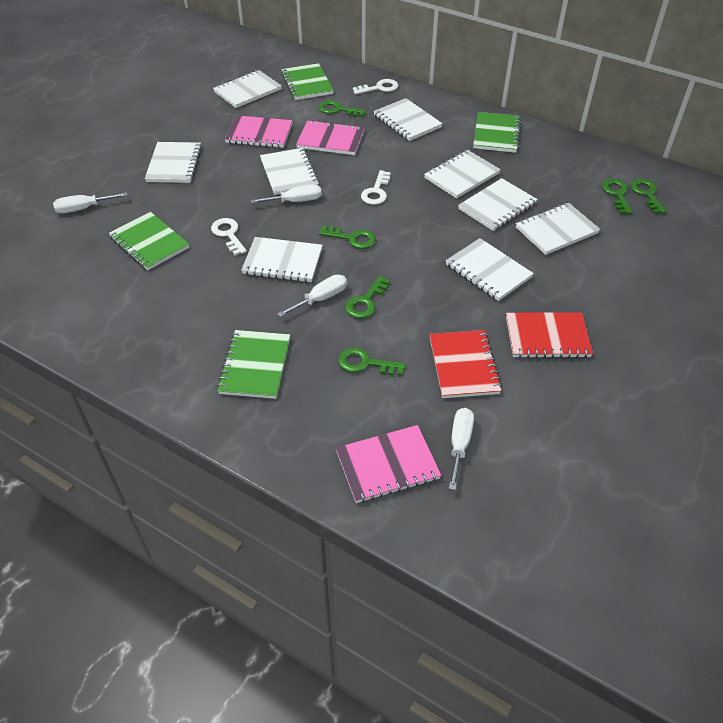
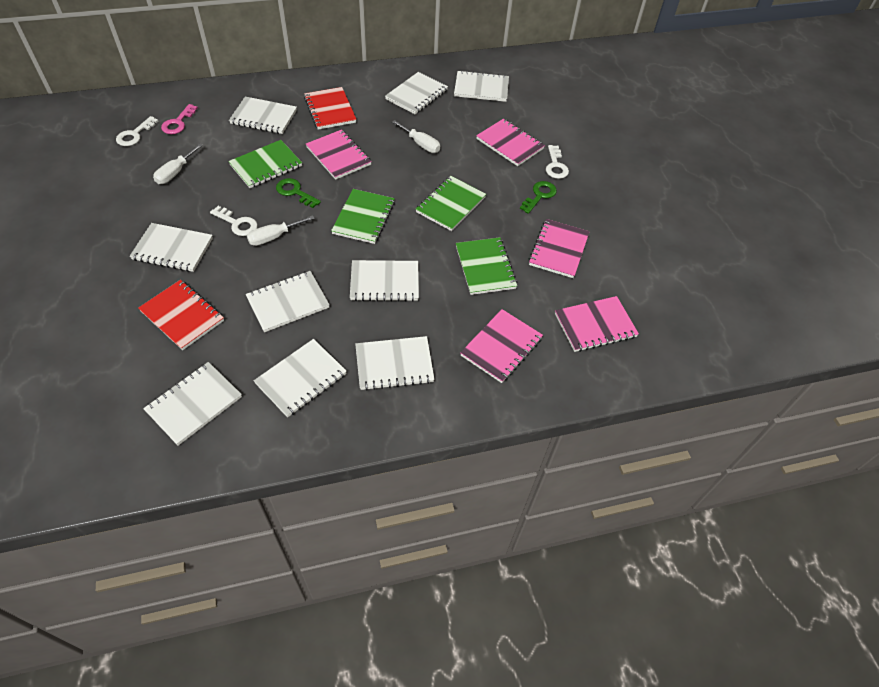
green key: 6 -> 2
pink key: 0 -> 1
pink notebook: 3 -> 5
white screwdriver: 4 -> 3

